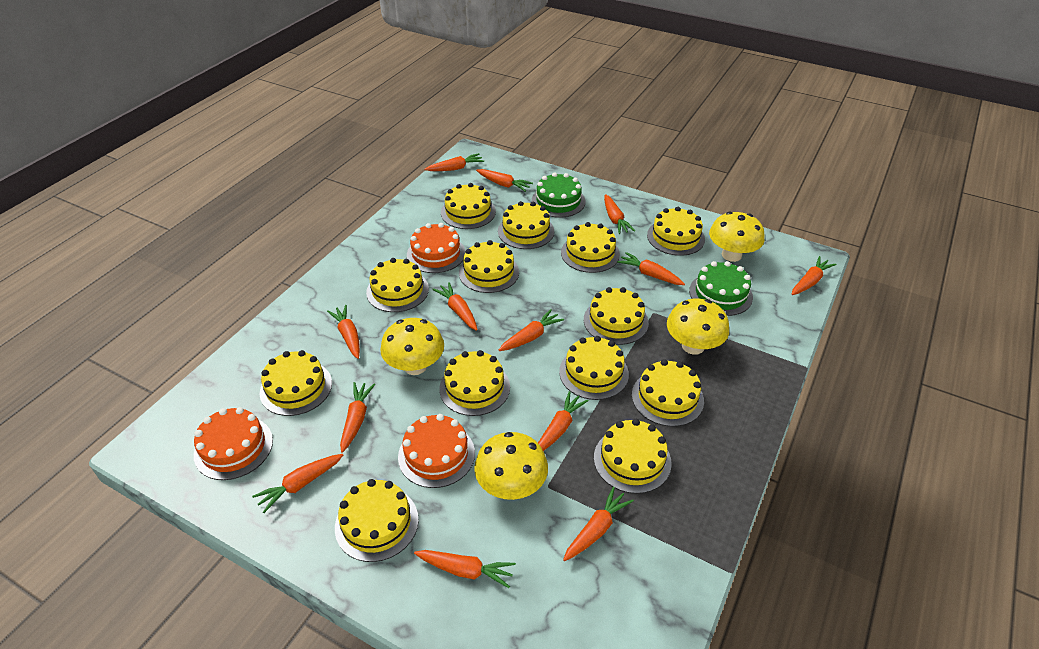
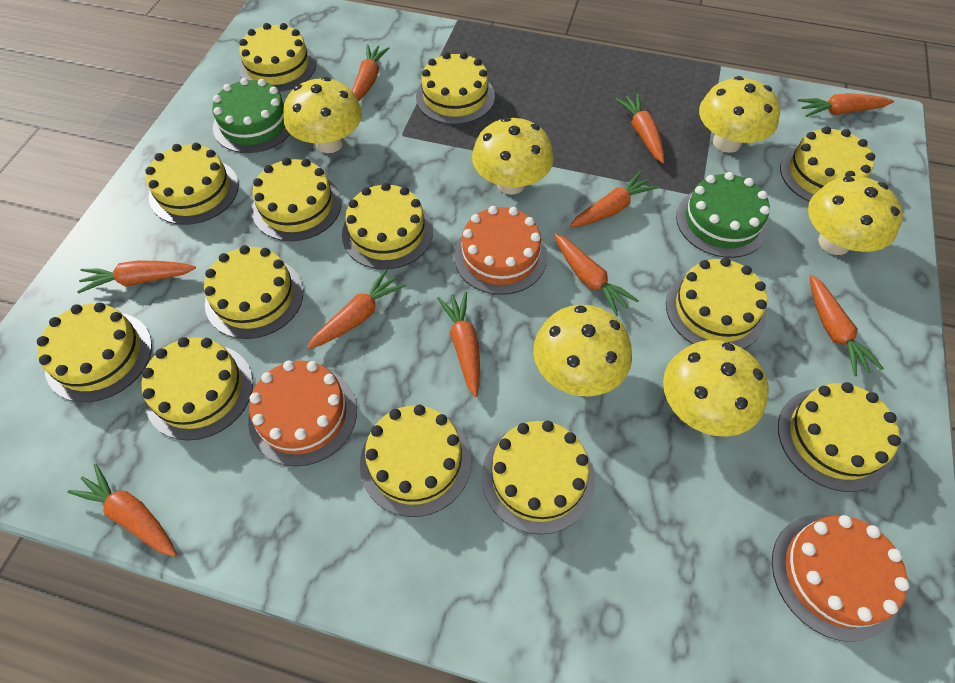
orange carrot: 13 -> 10
yellow mushroom: 4 -> 6

